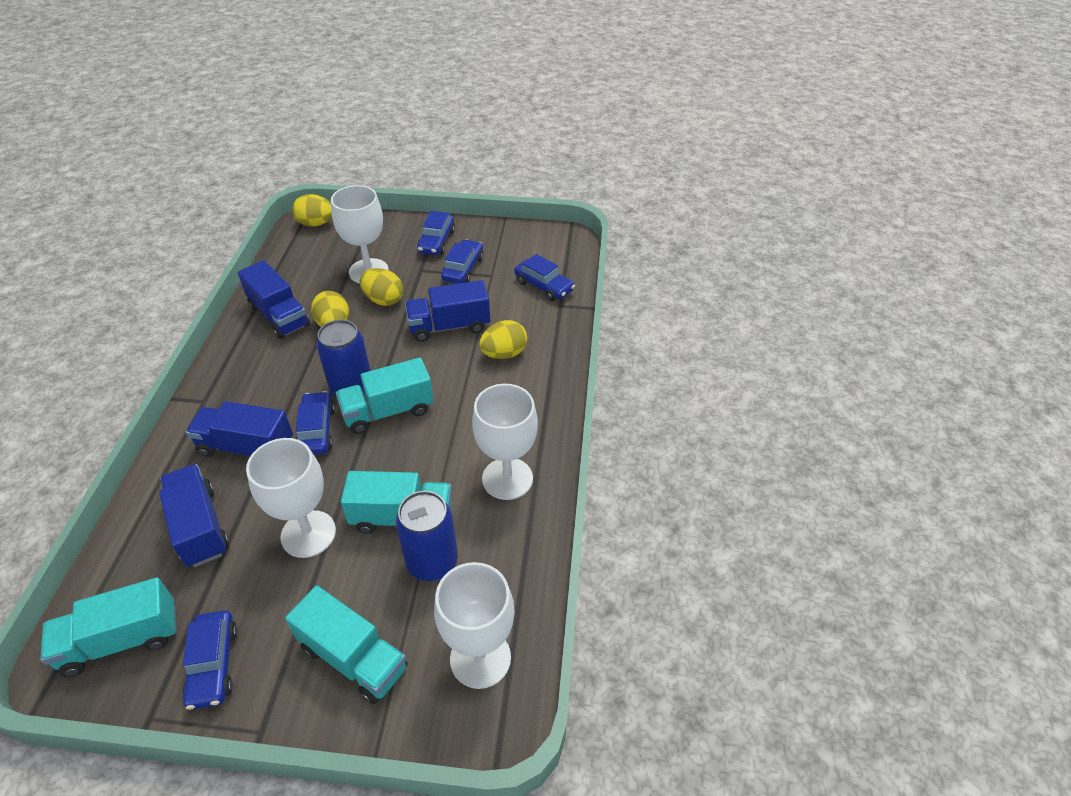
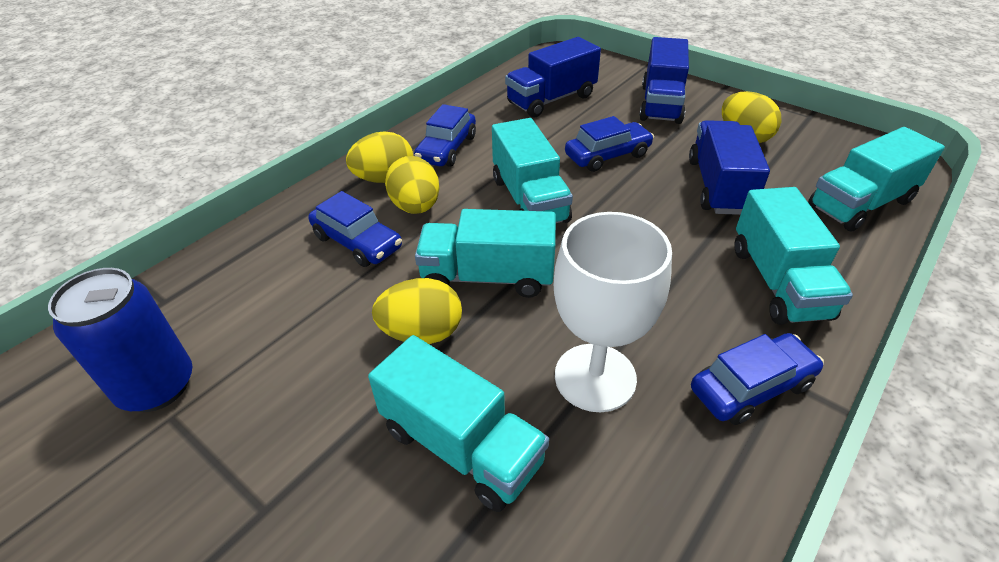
blue can: 2 -> 1
blue car: 5 -> 4
blue truck: 4 -> 3
turquoise truck: 4 -> 5
white goblet: 4 -> 1

